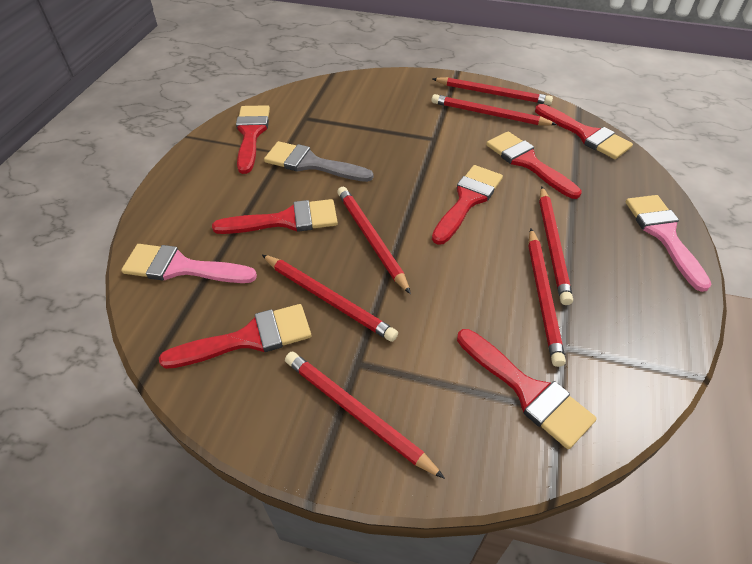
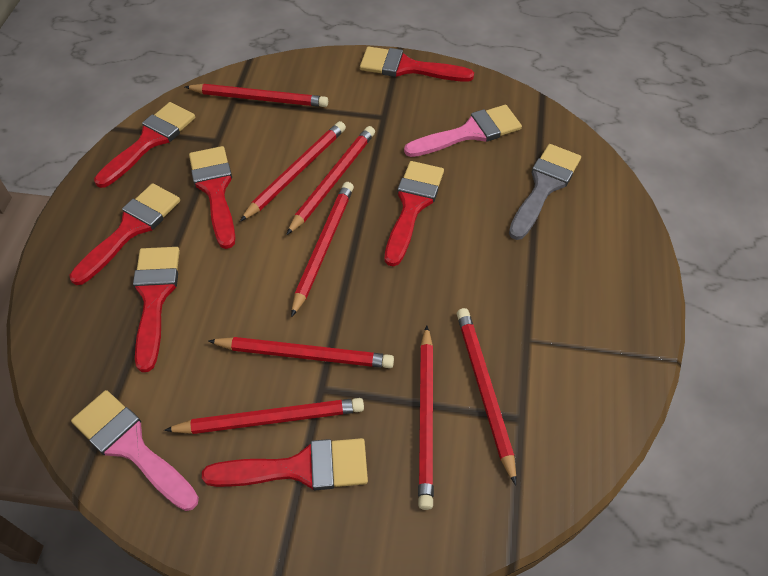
red pencil: 7 -> 8

